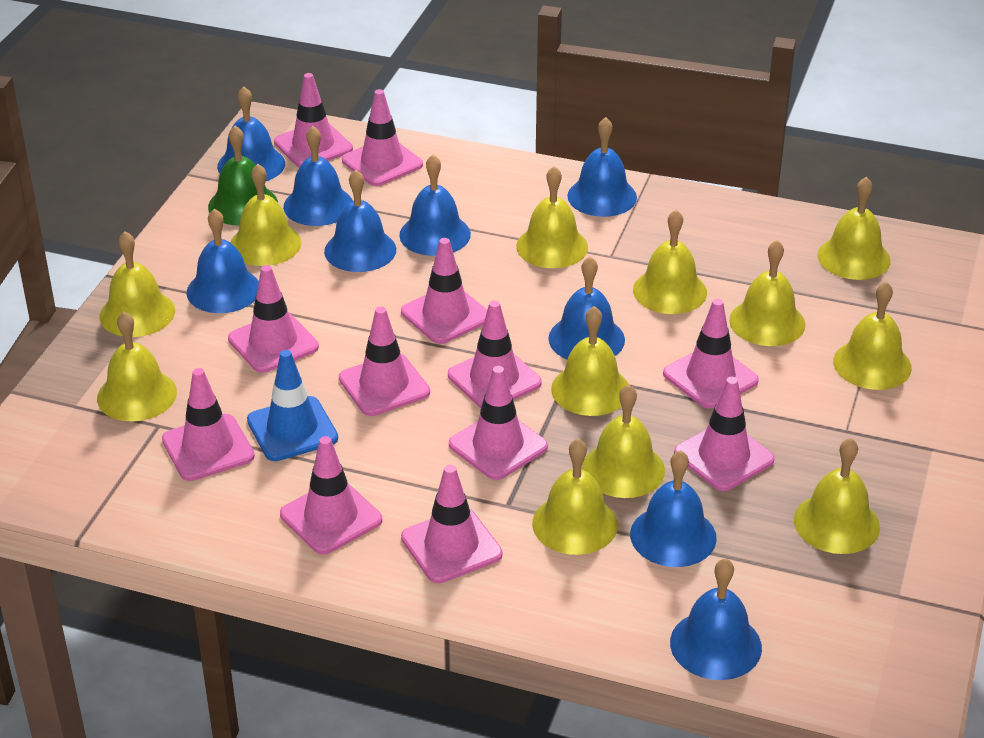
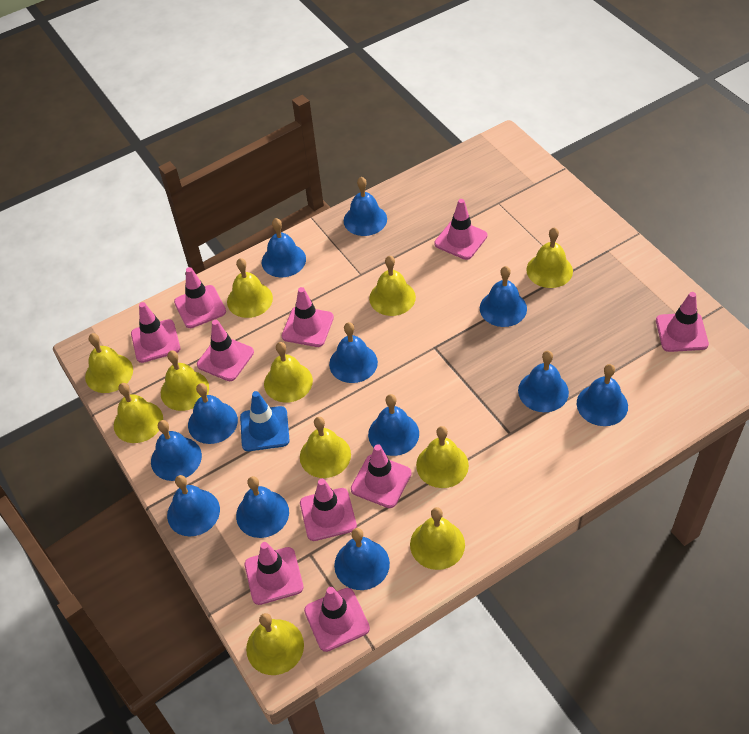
blue bell: 9 -> 12
green bell: 1 -> 0
pink traffic cone: 12 -> 10
yellow bell: 12 -> 11

